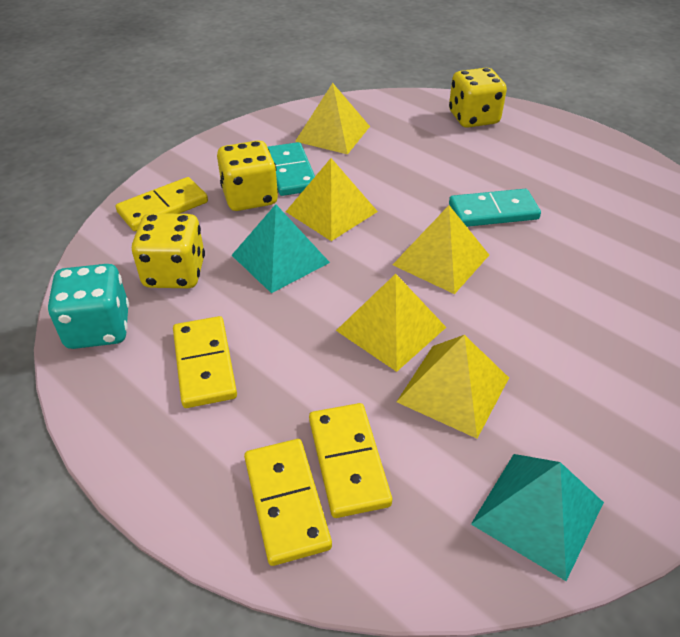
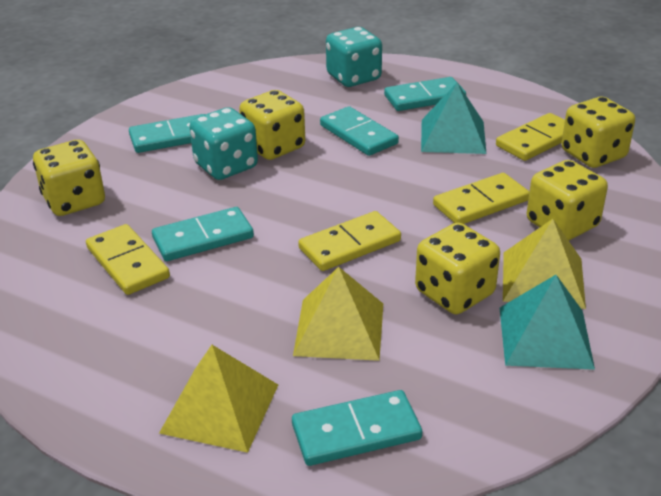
turquoise dice: 1 -> 2
turquoise domino: 2 -> 5
yellow dice: 3 -> 5
yellow pyramid: 5 -> 3

